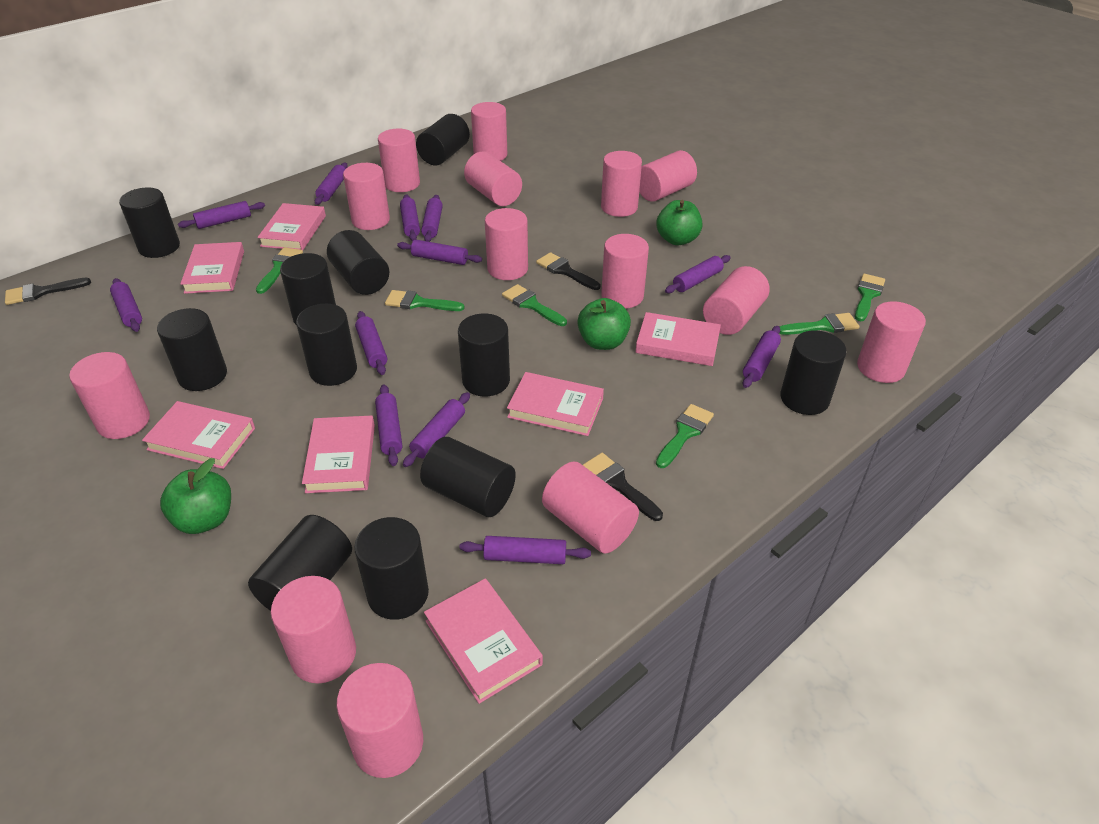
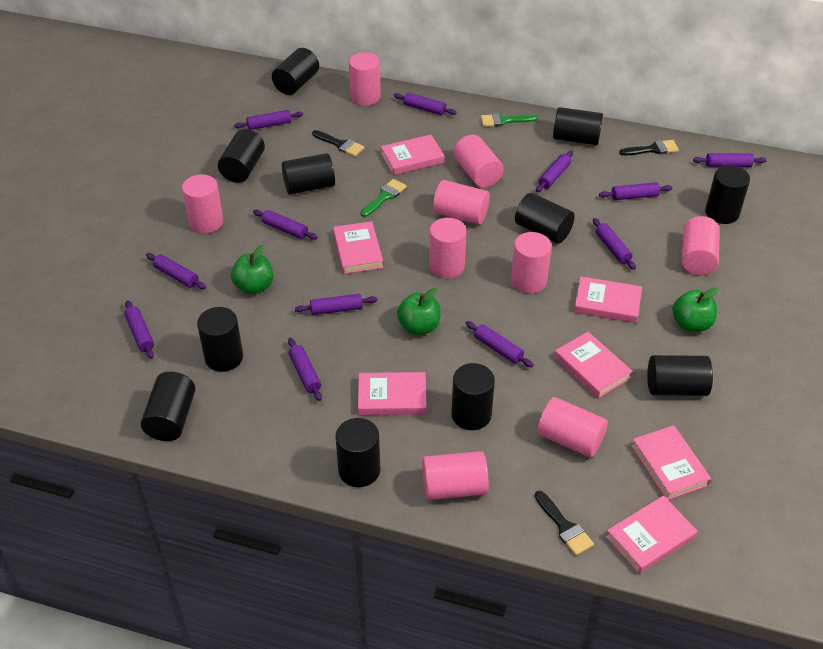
green brush: 6 -> 2
pink cylinder: 14 -> 9

